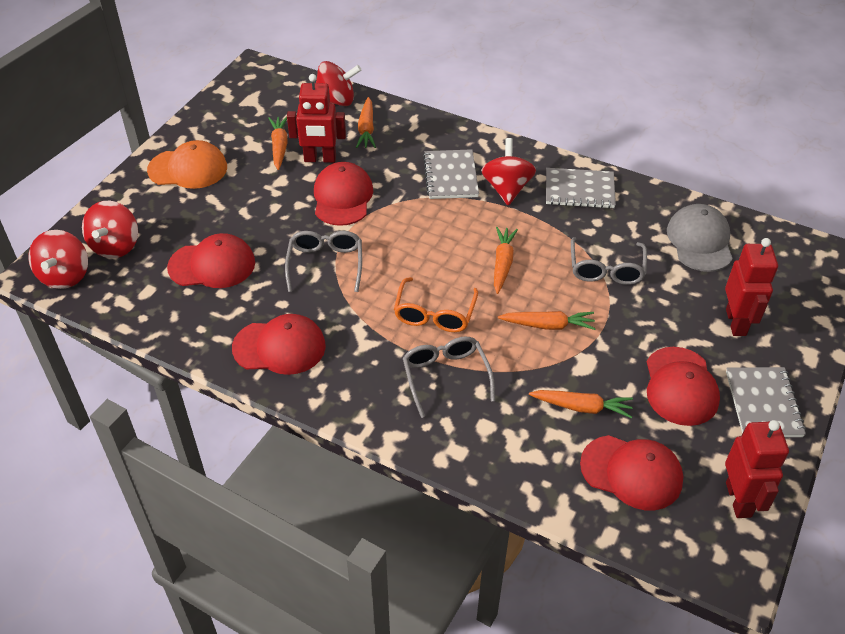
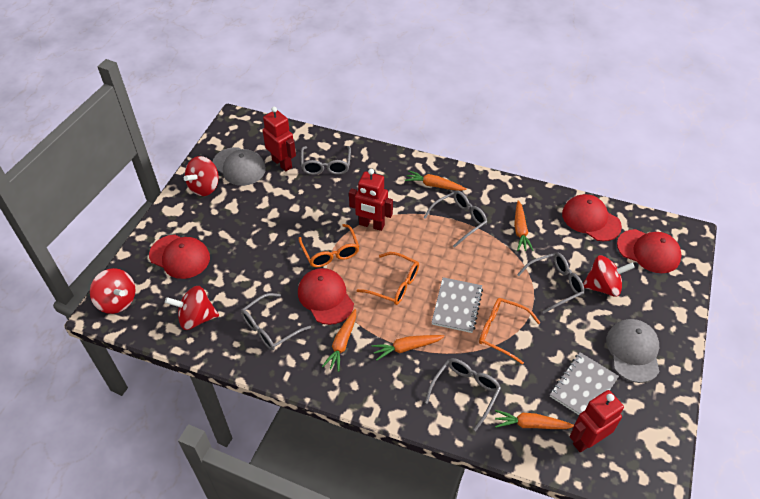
grey cap: 1 -> 2
grey glasses: 3 -> 5
grey notebook: 3 -> 2
orange cap: 1 -> 0
orange glasses: 1 -> 3
red cap: 5 -> 4

